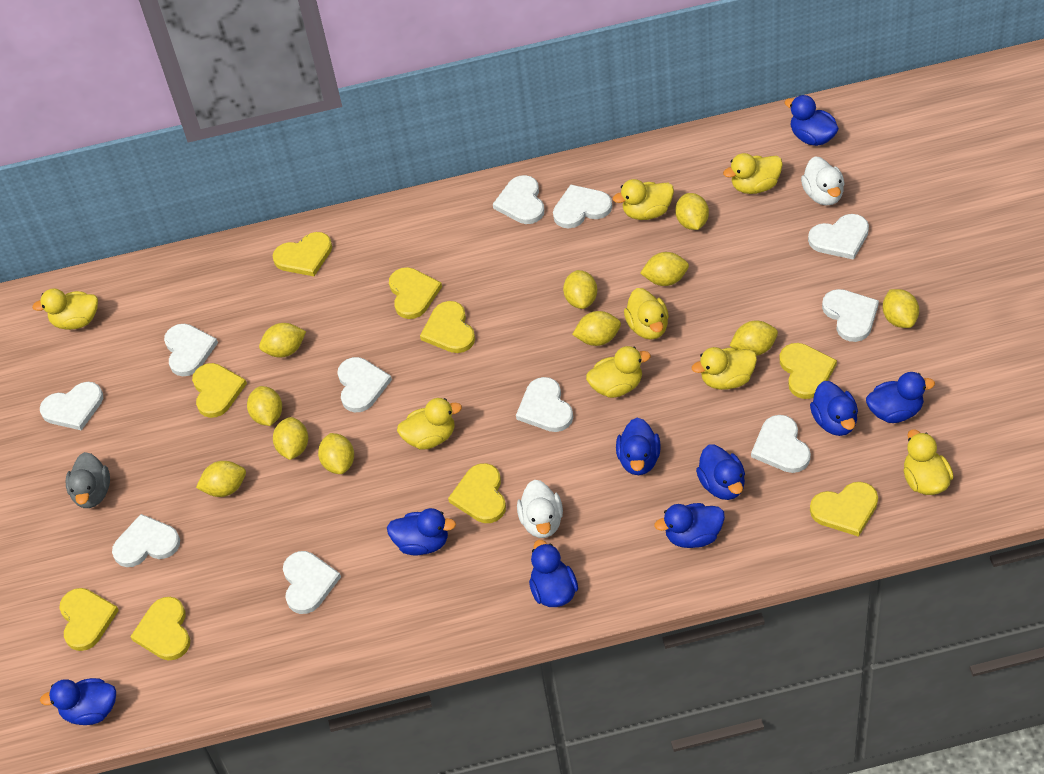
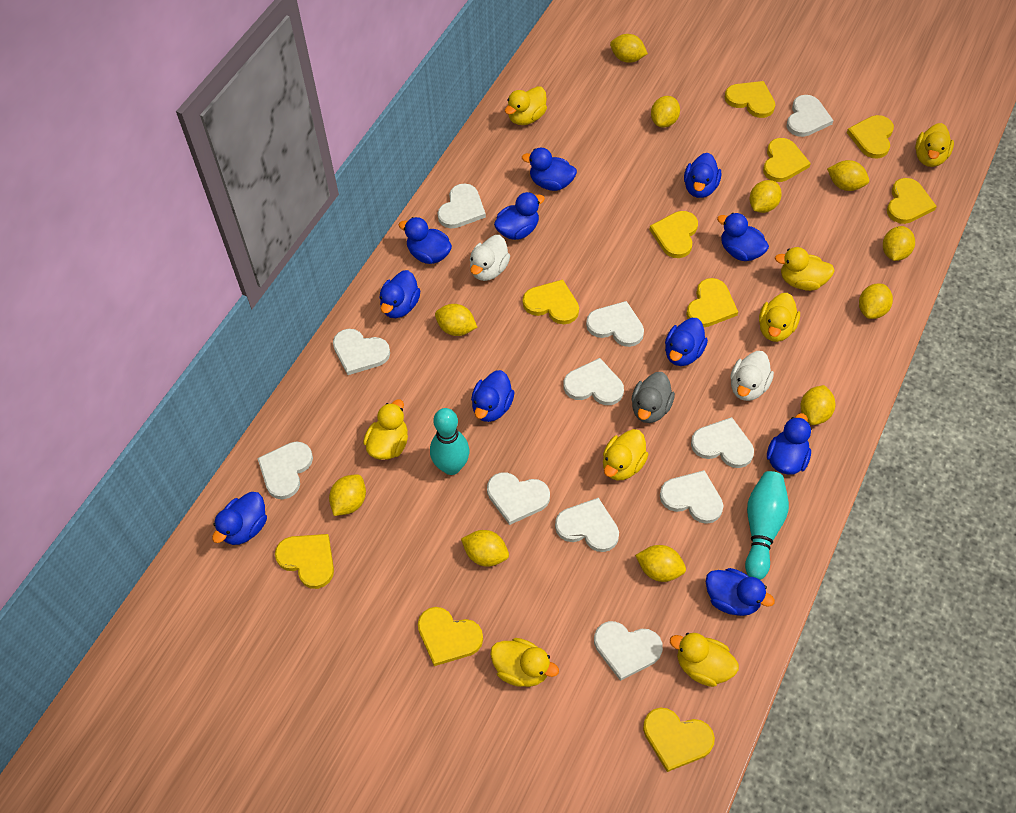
blue duck: 9 -> 11
turquoise bowling pin: 0 -> 2
yellow heart: 9 -> 10

